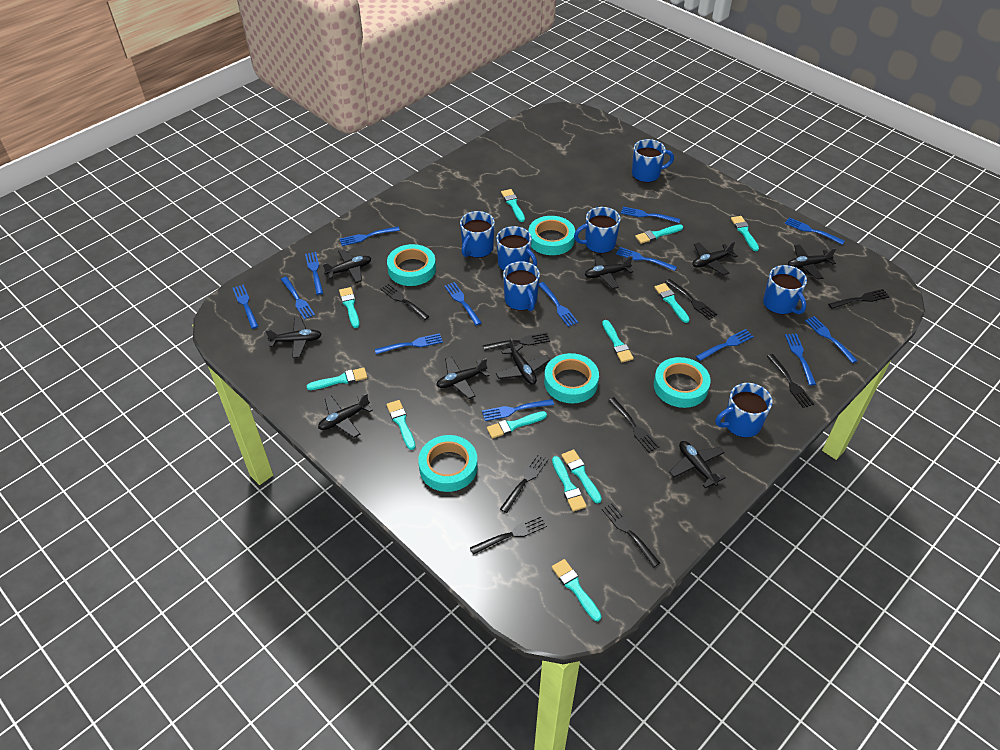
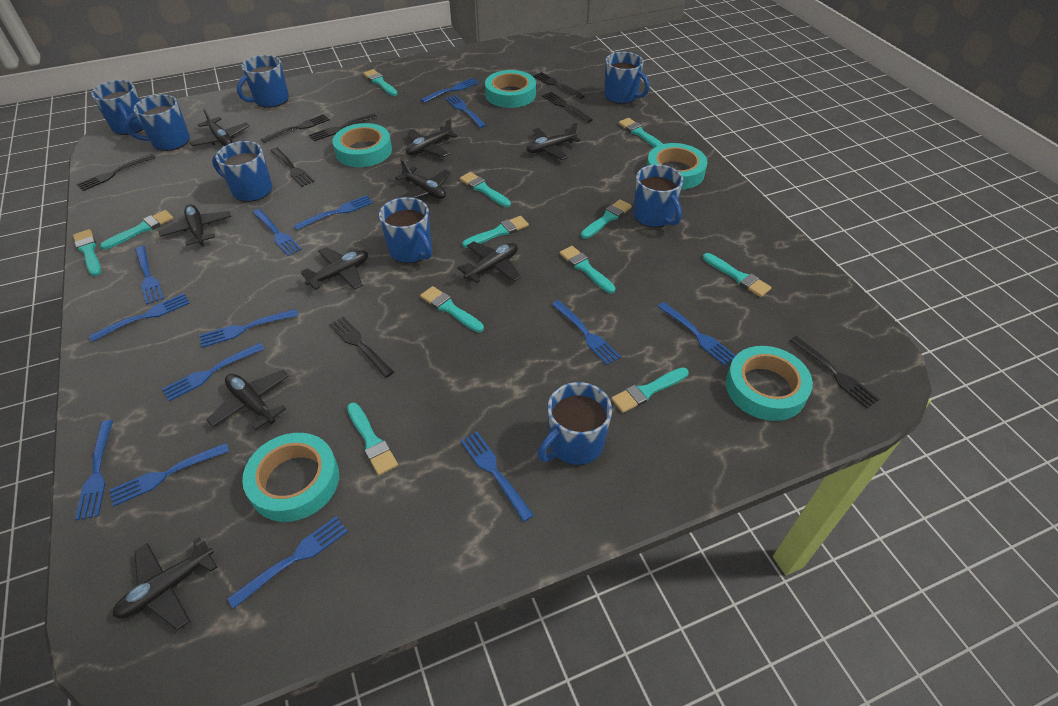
black fork: 9 -> 8
blue mug: 7 -> 8

